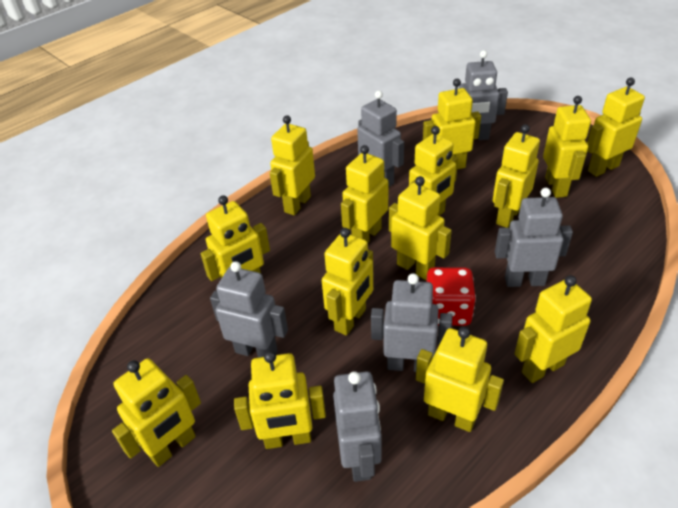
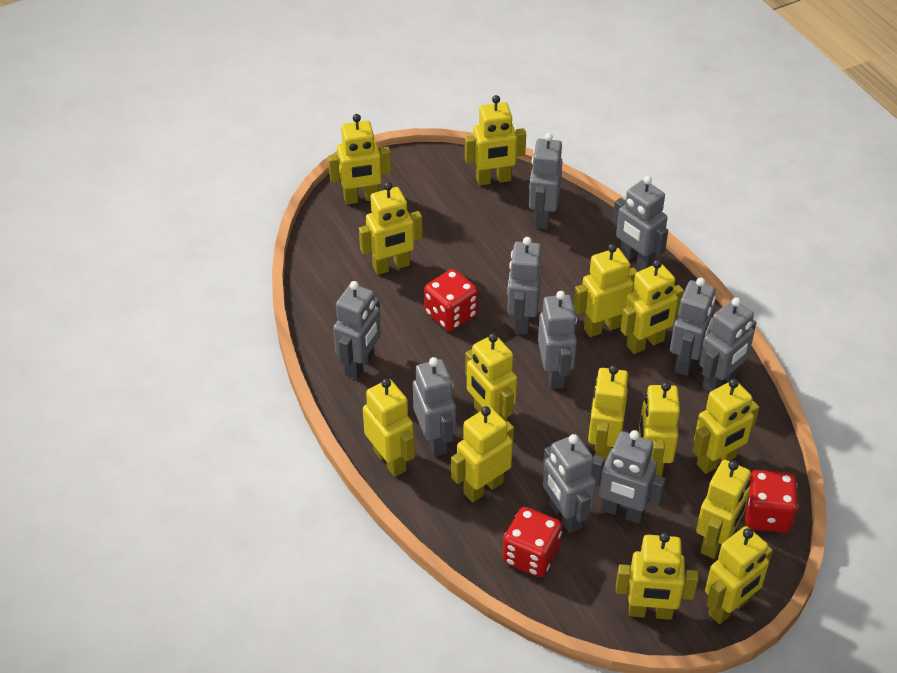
grey robot: 6 -> 10
red dice: 1 -> 3

